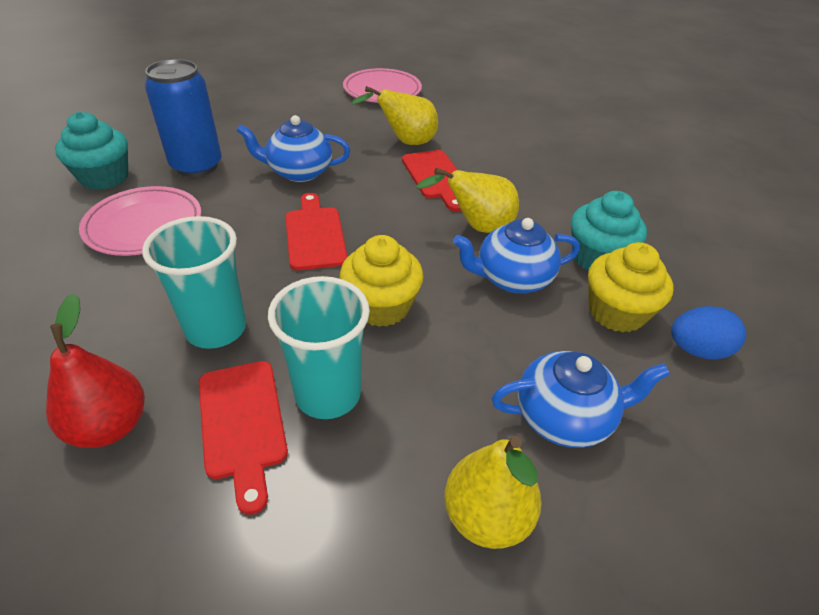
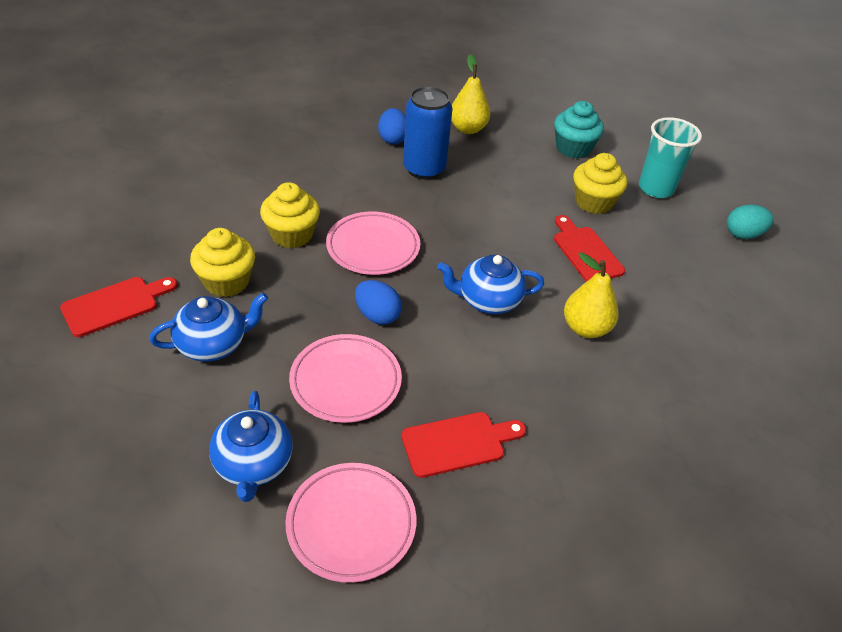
blue egg: 1 -> 2
pink plate: 2 -> 3
red pear: 1 -> 0
turquoise cup: 2 -> 1
turquoise cupcake: 2 -> 1
turquoise egg: 0 -> 1
yellow cupcake: 2 -> 3
yellow pear: 3 -> 2

